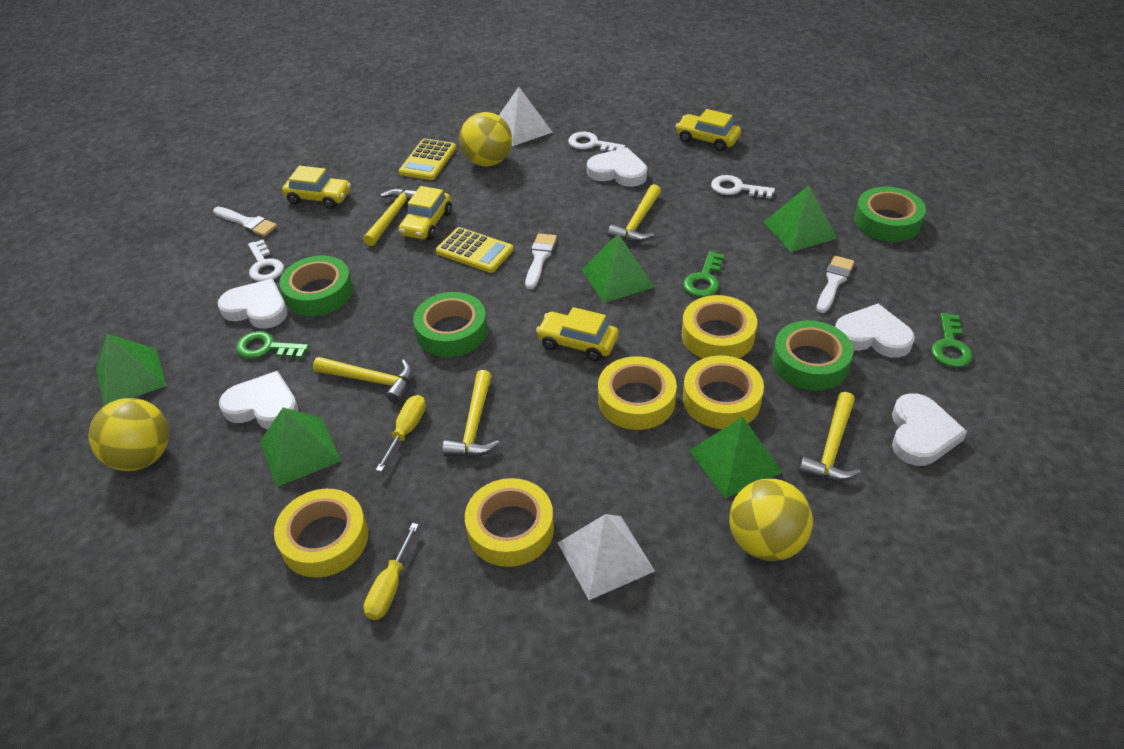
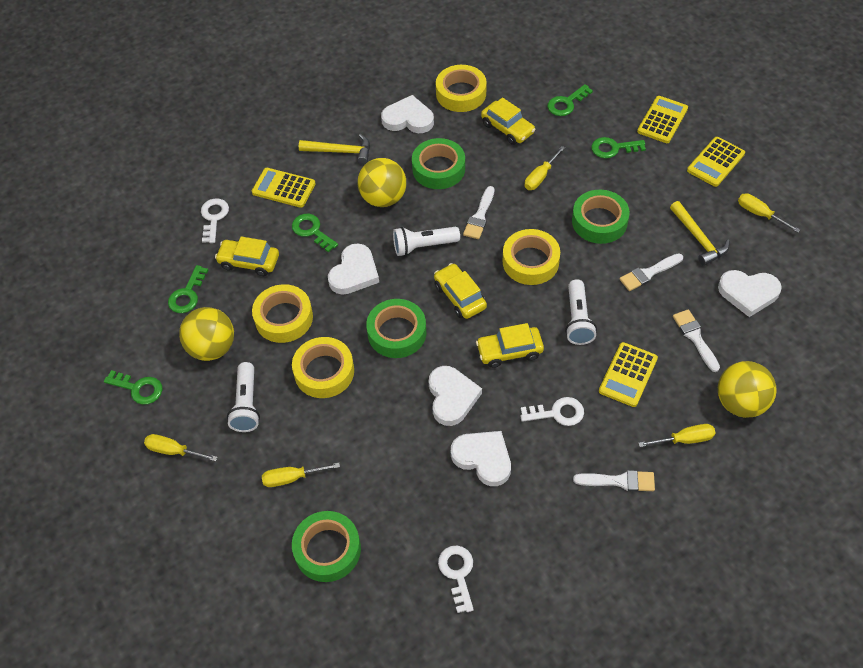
green key: 3 -> 5
green pyramid: 5 -> 0
white brush: 3 -> 4
white flashlight: 0 -> 3
white pyramid: 2 -> 0
yellow calculator: 2 -> 4
yellow hammer: 5 -> 2
yellow screwdriver: 2 -> 5
yellow tape: 5 -> 4

